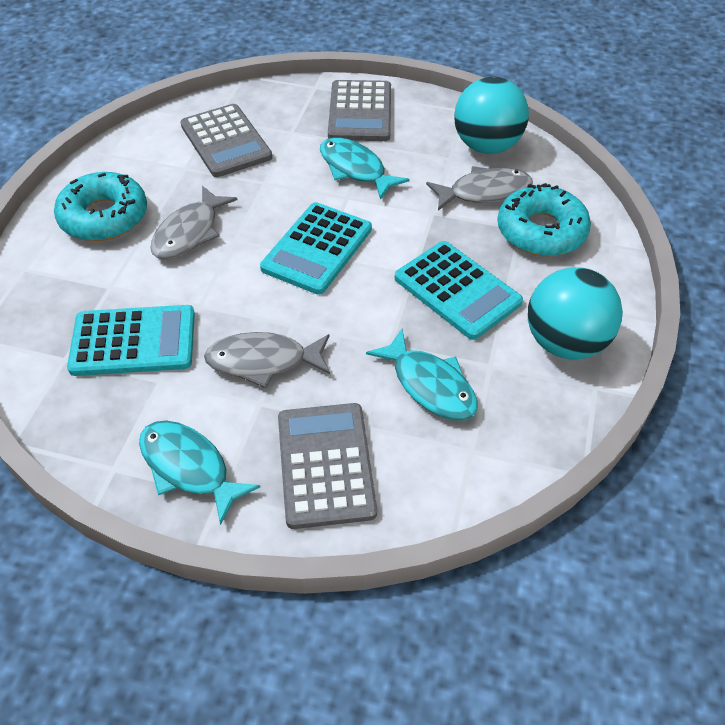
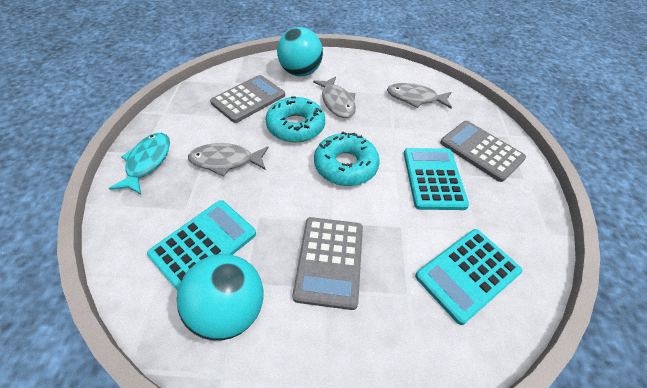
turquoise fish: 3 -> 1

